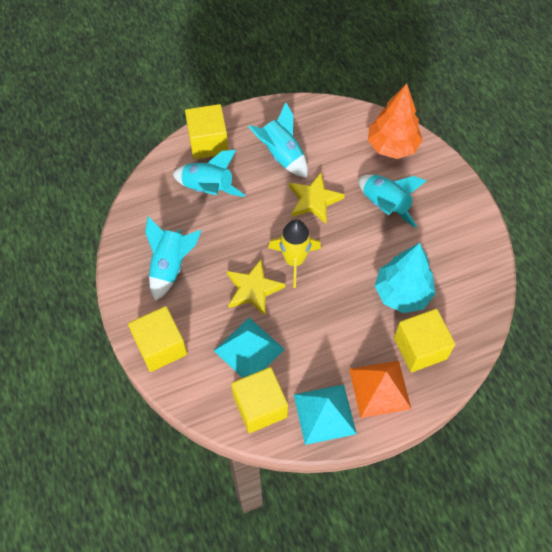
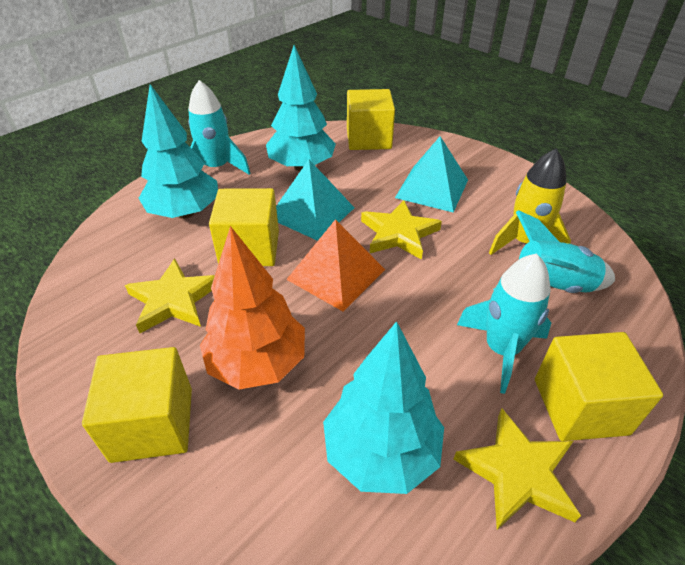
turquoise rocket: 4 -> 3
turquoise tree: 1 -> 3
yellow star: 2 -> 3

